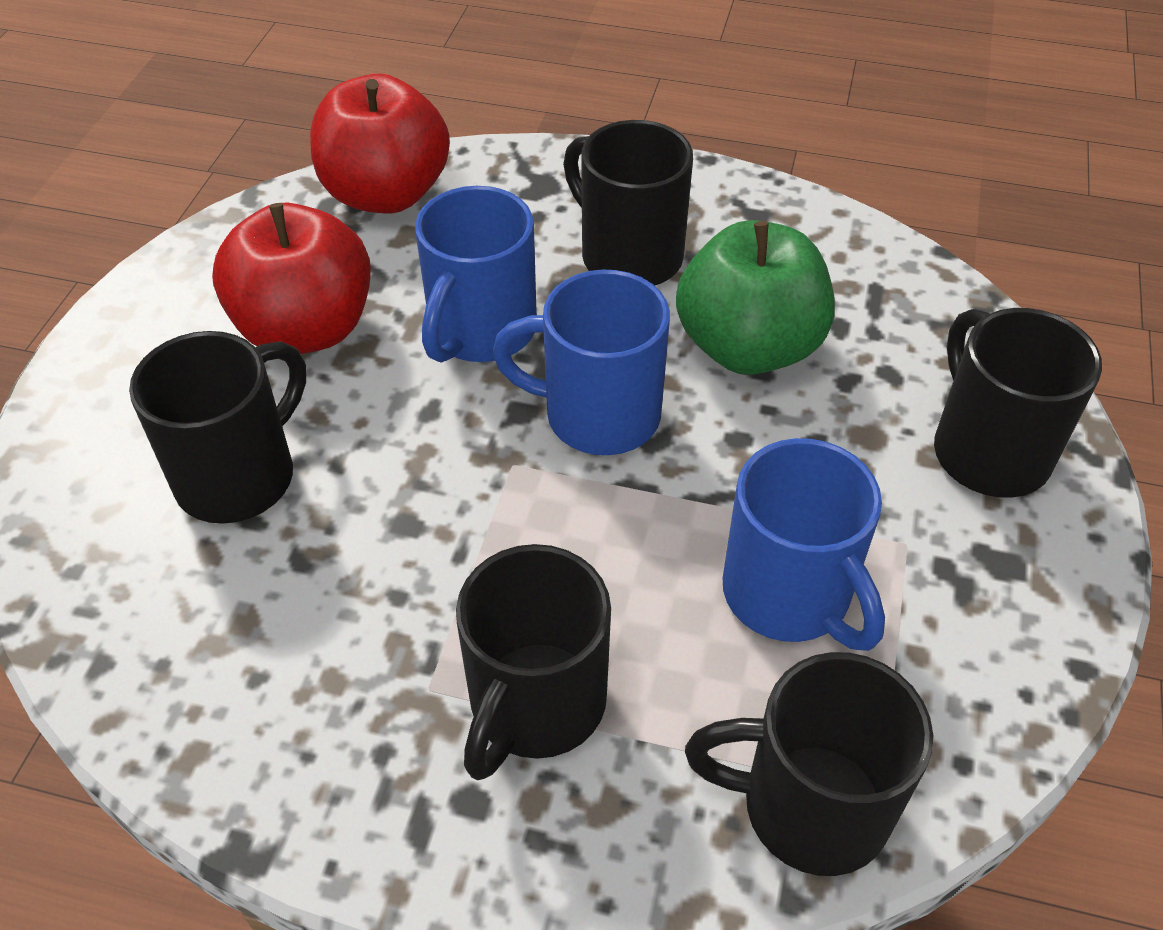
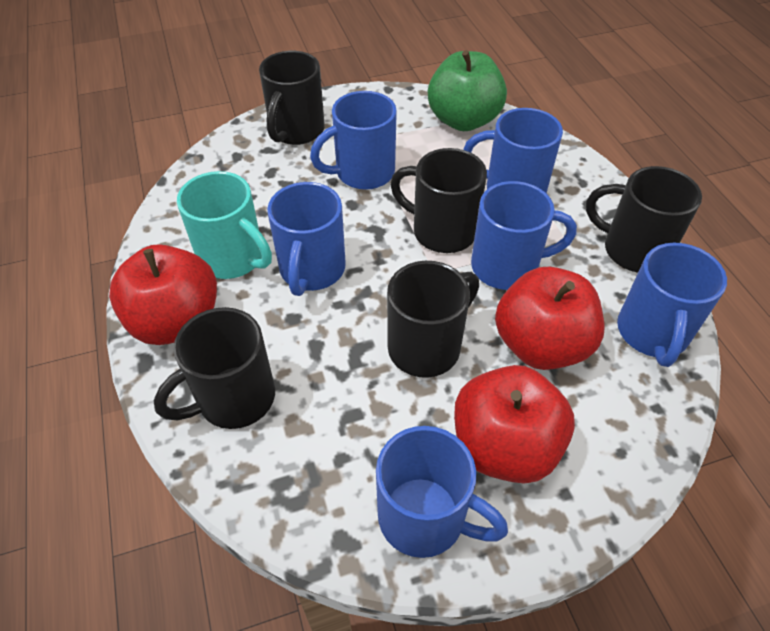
blue mug: 3 -> 6
red apple: 2 -> 3
turquoise mug: 0 -> 1

